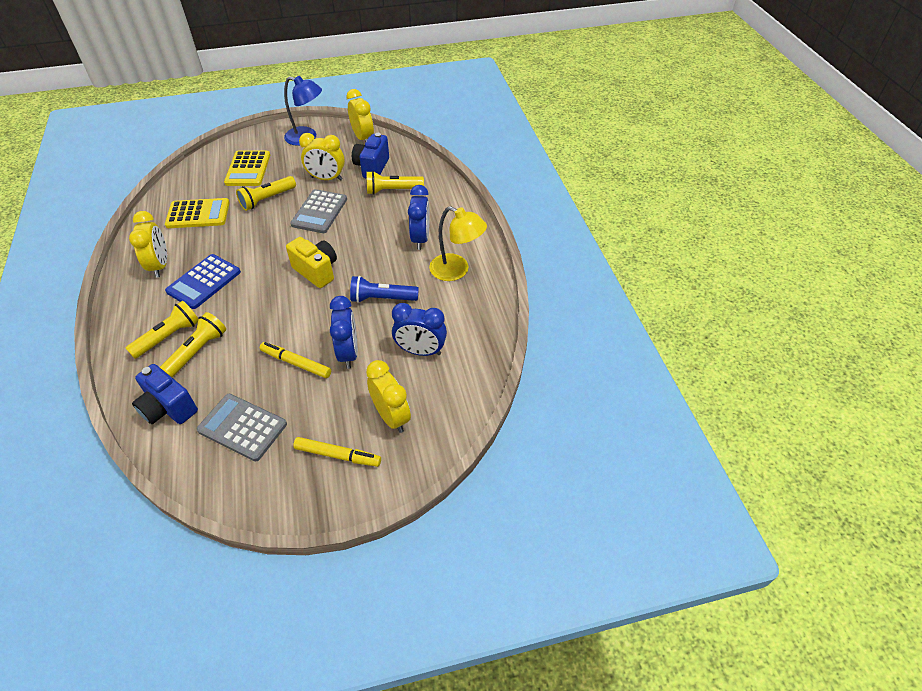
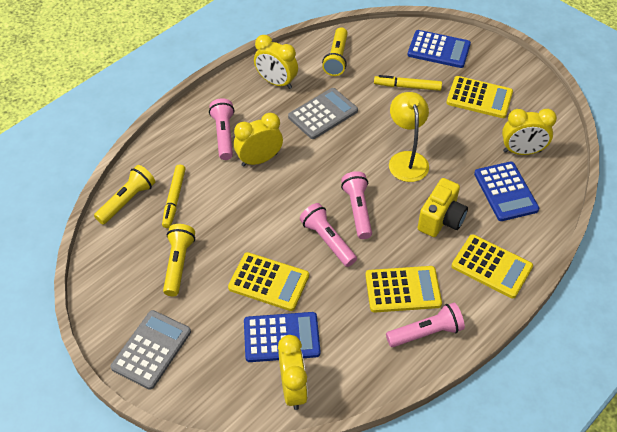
blue calculator: 1 -> 3
blue camera: 2 -> 0
blue clock: 3 -> 0
blue flashlight: 1 -> 0
blue lamp: 1 -> 0
pink flashlight: 0 -> 4
yellow calculator: 2 -> 4
yellow flashlight: 4 -> 3

